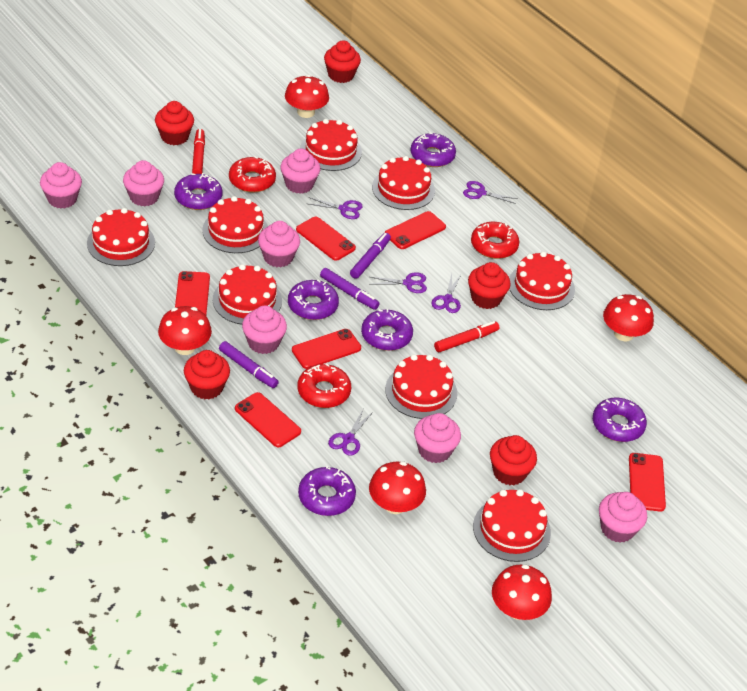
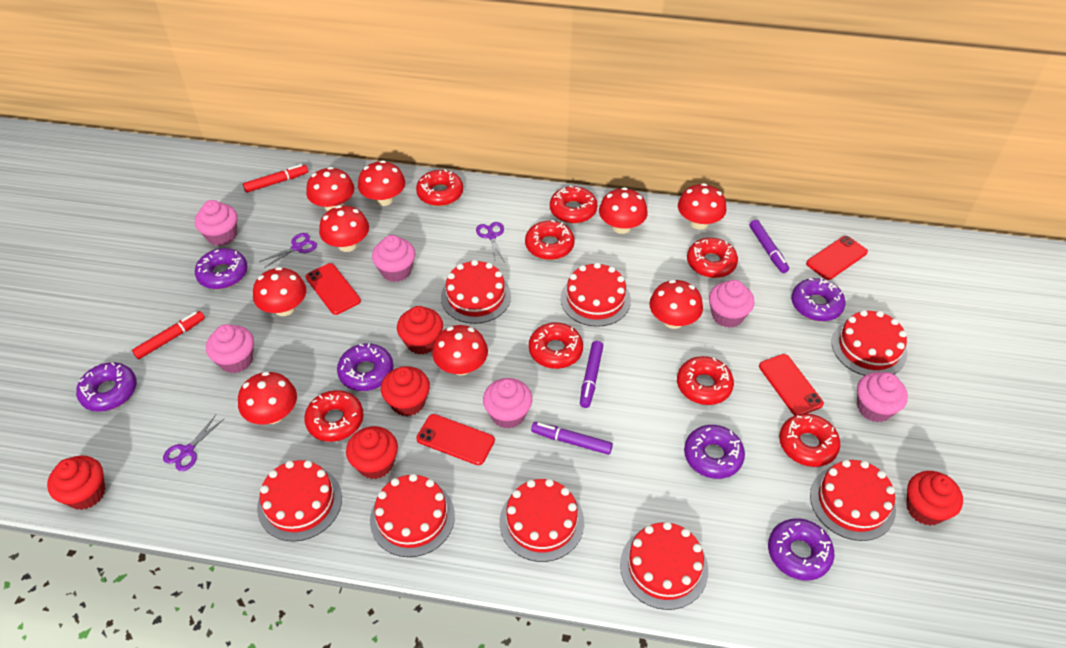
pink cupcake: 7 -> 6
purple scissors: 5 -> 3
red donut: 3 -> 8
red mushroom: 5 -> 9
red phone: 6 -> 4

